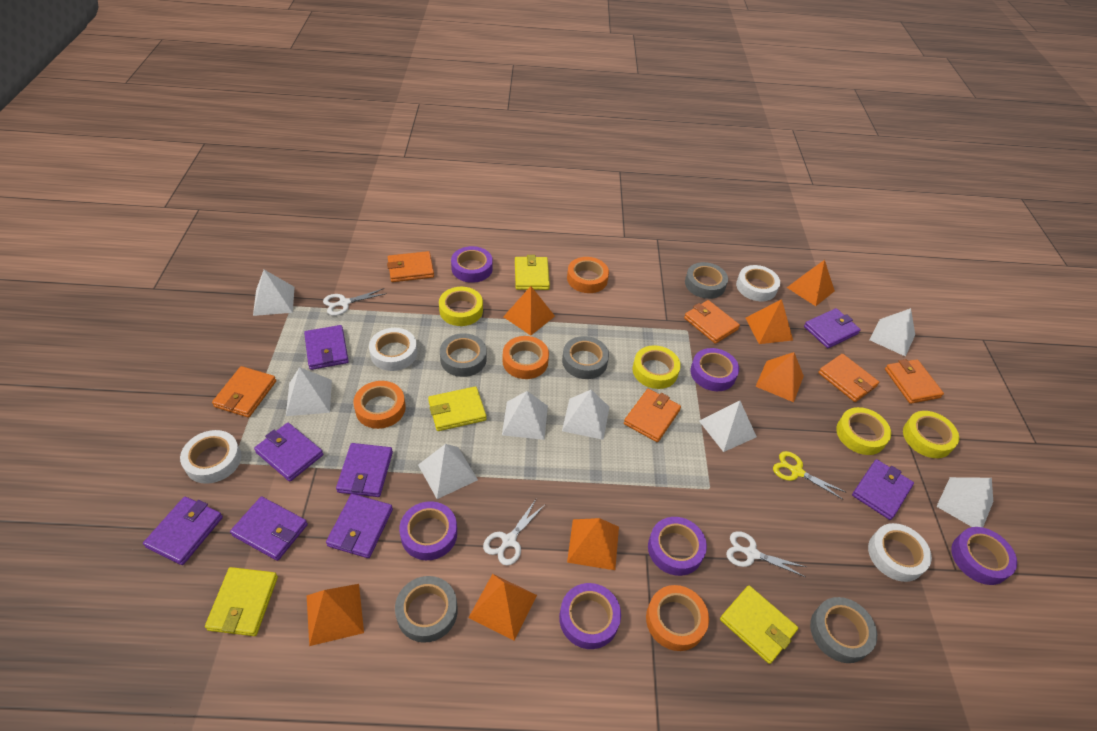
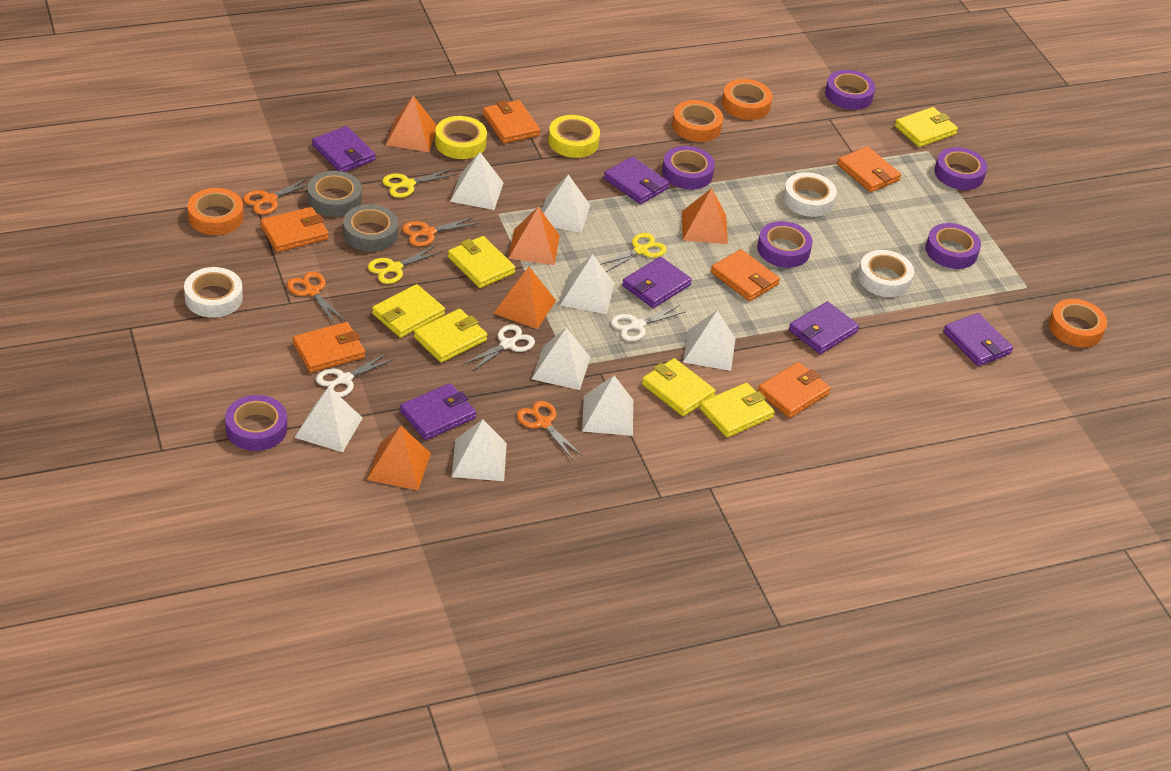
grey tape: 5 -> 2
orange pyramid: 7 -> 5
orange scissors: 0 -> 4
purple wallet: 8 -> 6
white tape: 4 -> 3
yellow scissors: 1 -> 3
yellow tape: 4 -> 2
yellow wallet: 4 -> 6

